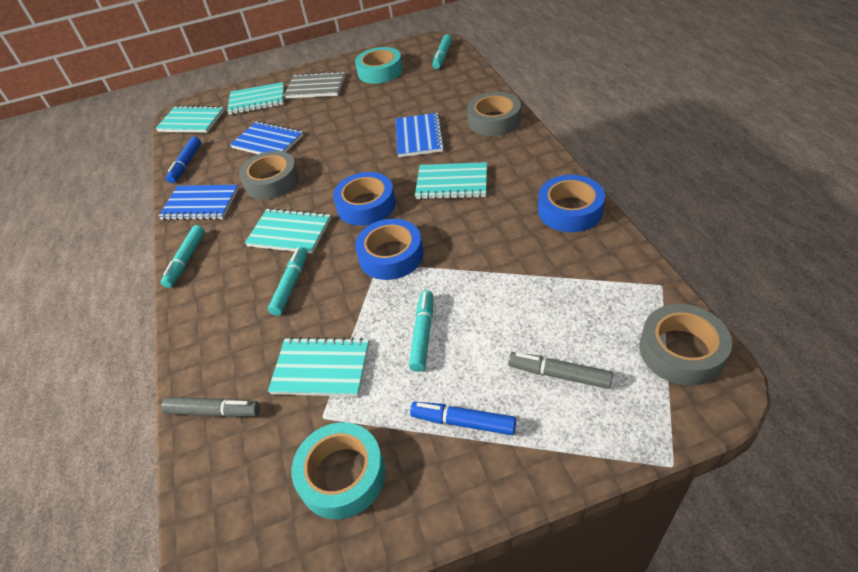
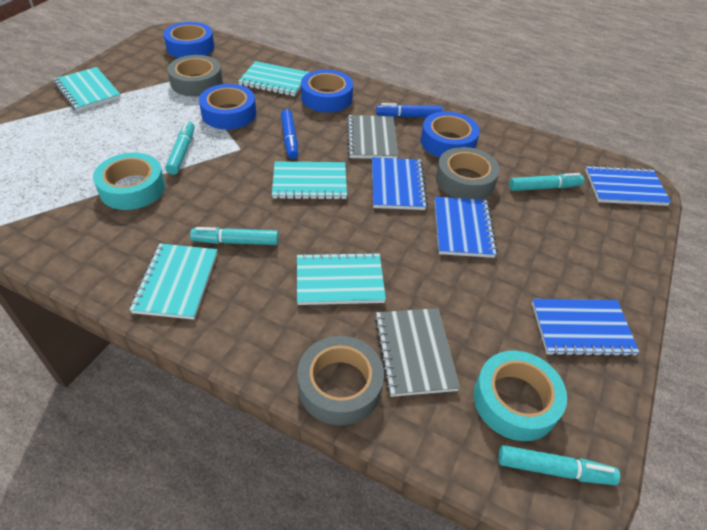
blue notebook: 3 -> 4
blue tape: 3 -> 4
grey marker: 2 -> 0
grey notebook: 1 -> 2

